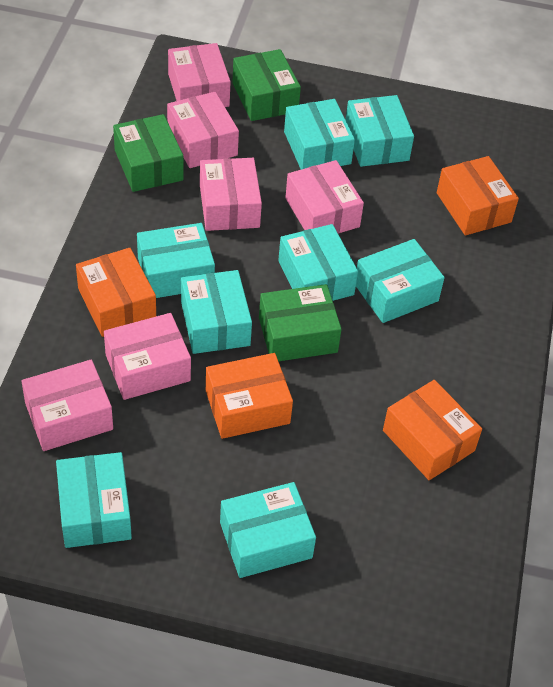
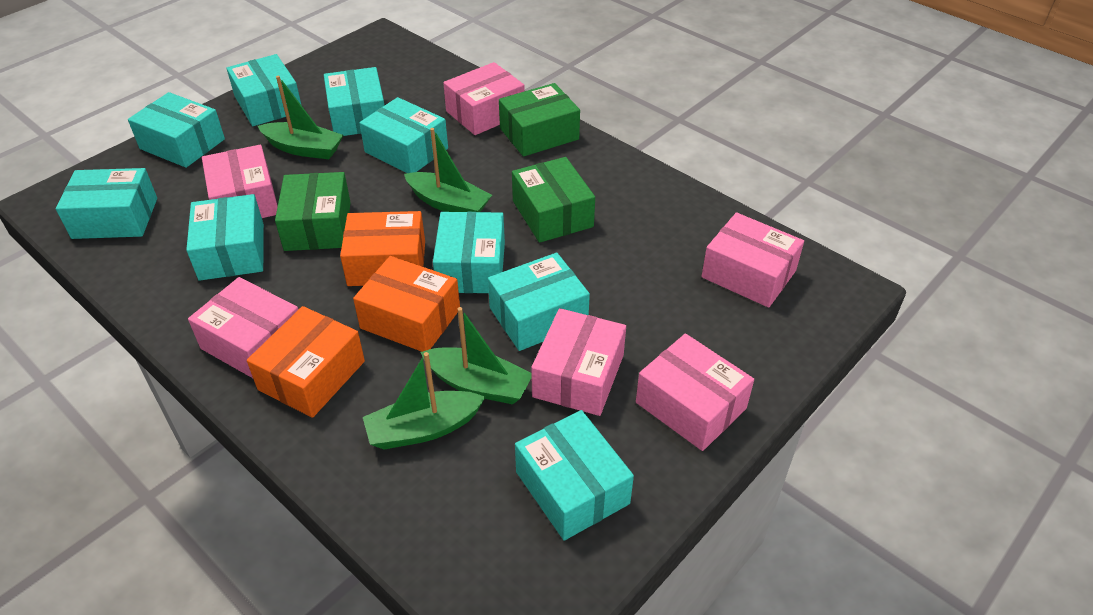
green boat: 0 -> 4
orange box: 4 -> 3
turquoise box: 8 -> 9

